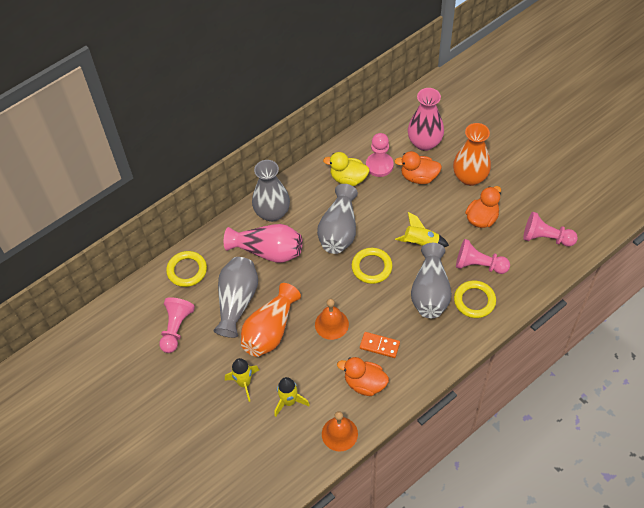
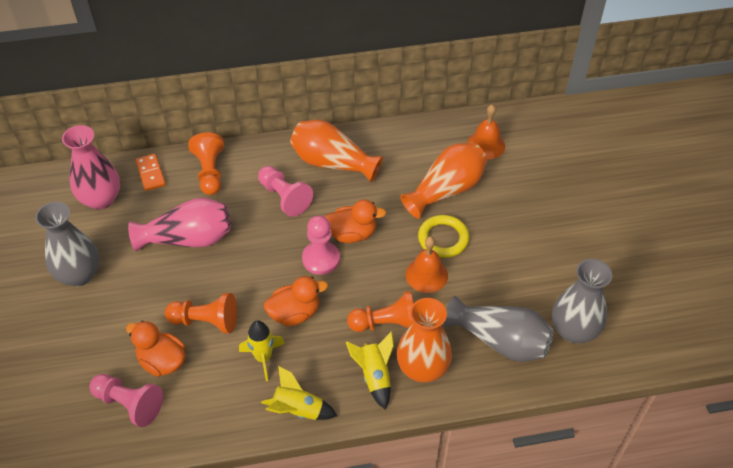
grey vase: 4 -> 3
orange pawn: 0 -> 3
orange vase: 2 -> 3
pink pawn: 4 -> 3
yellow duck: 1 -> 0
yellow ring: 3 -> 1

